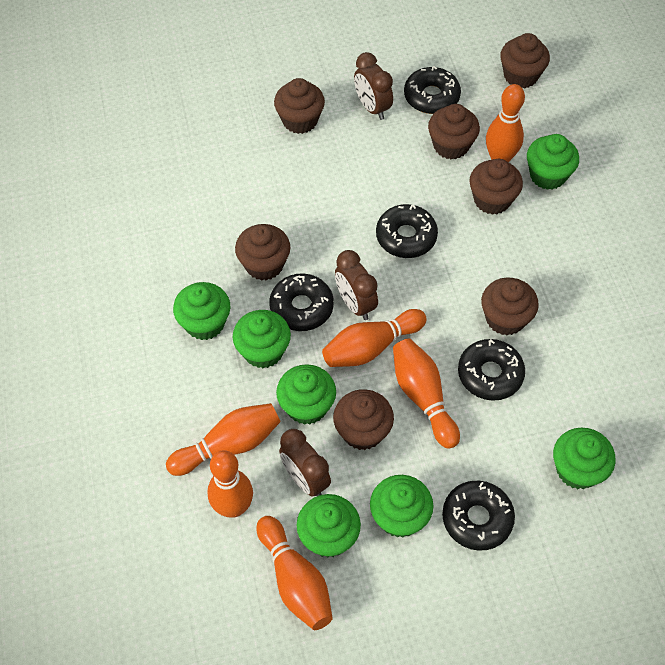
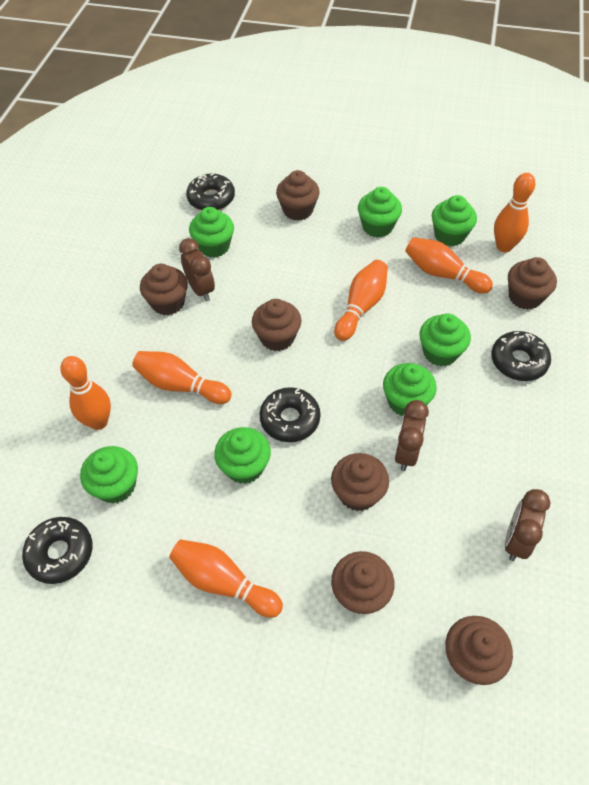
black donut: 5 -> 4

